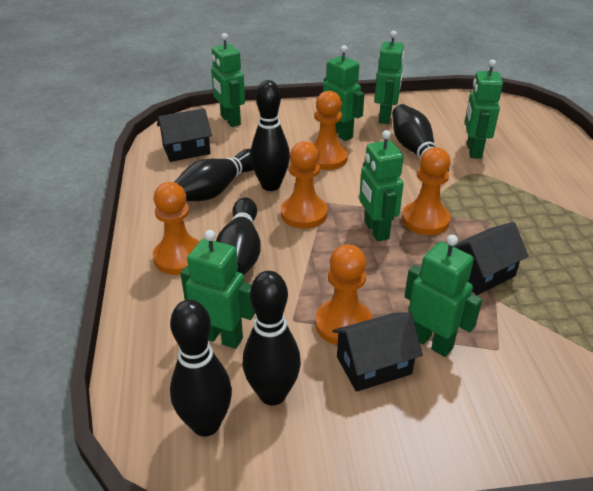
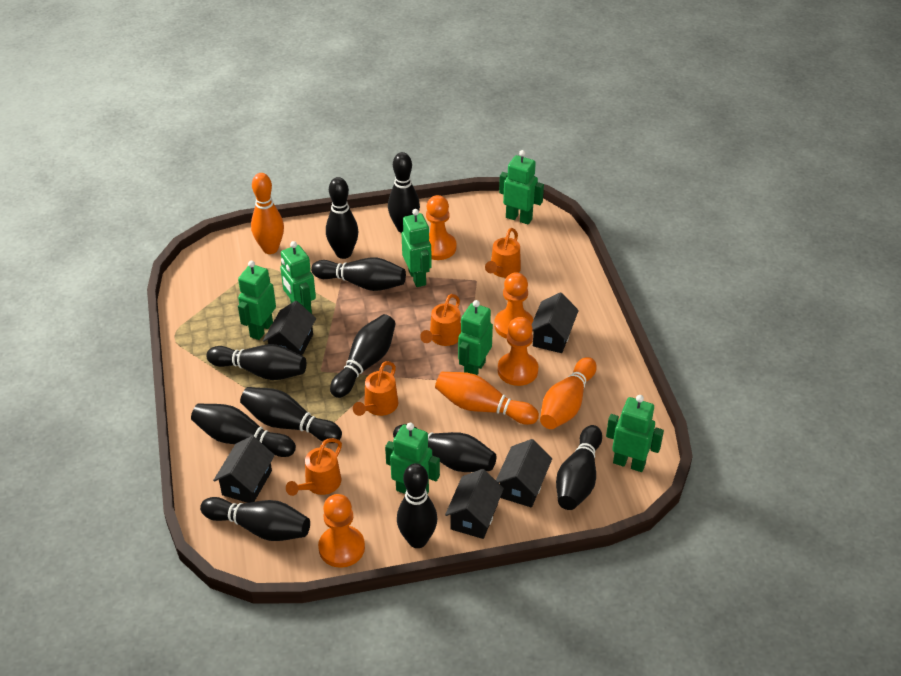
black bowling pin: 6 -> 11
black house: 3 -> 5
orange bowling pin: 0 -> 3
orange pawn: 5 -> 4
orange watering can: 0 -> 4

